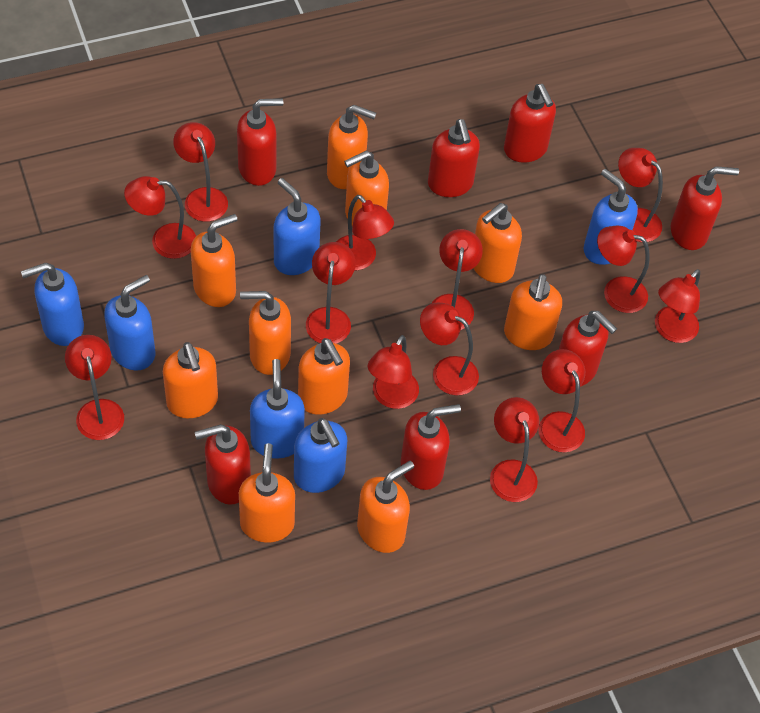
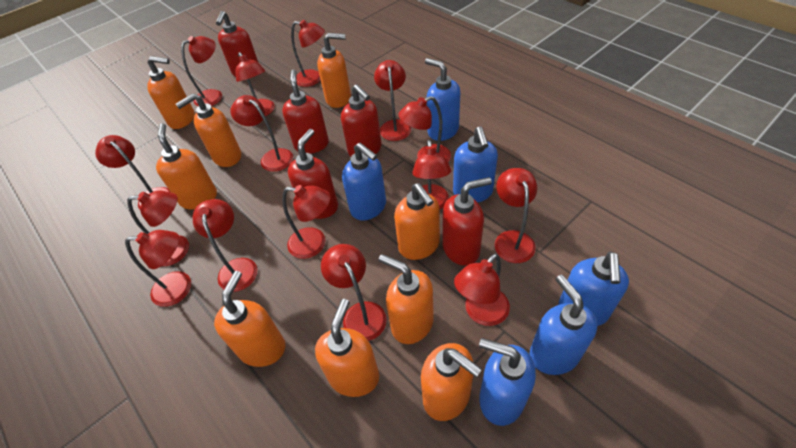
orange soap dispenser: 10 -> 9
red lamp: 13 -> 15
red soap dispenser: 7 -> 5

